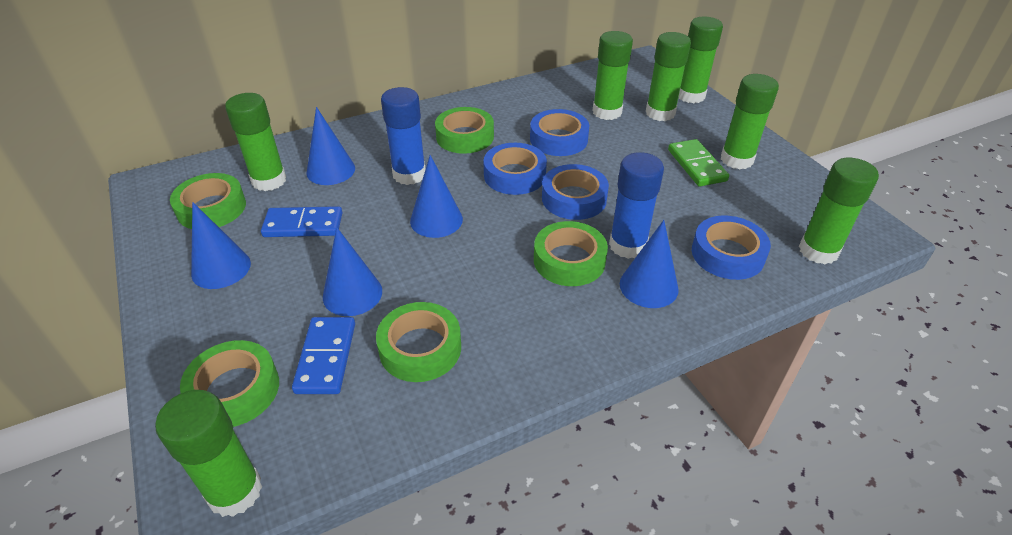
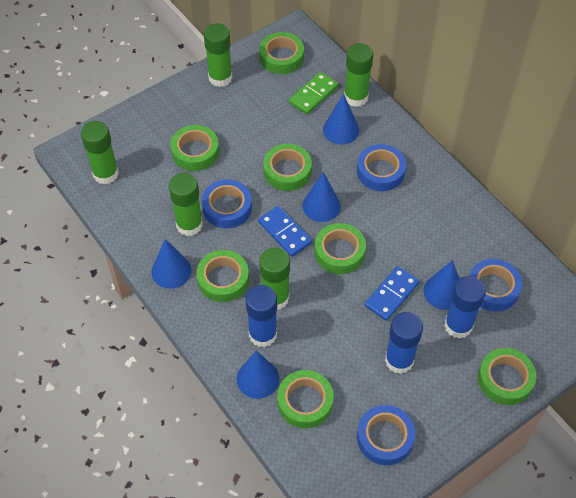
blue glue stick: 2 -> 3
green glue stick: 7 -> 5
green tape: 5 -> 7

